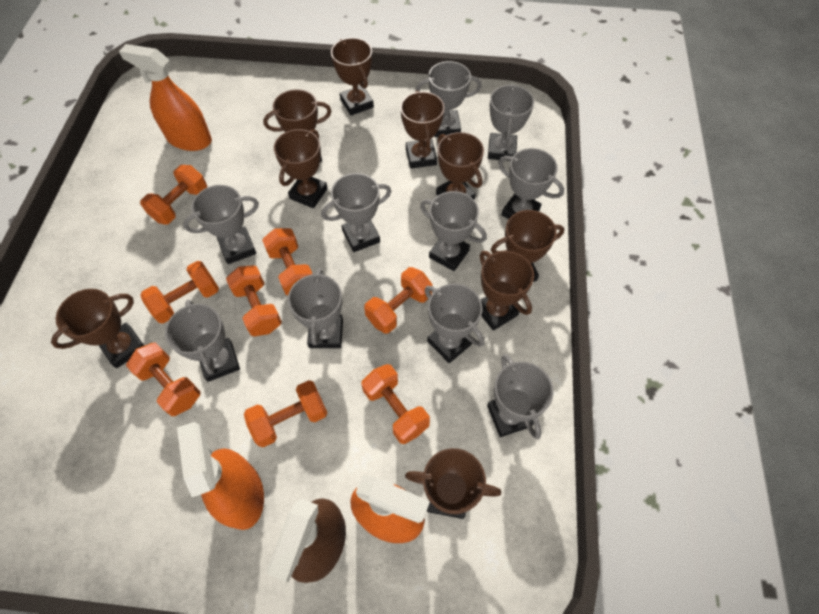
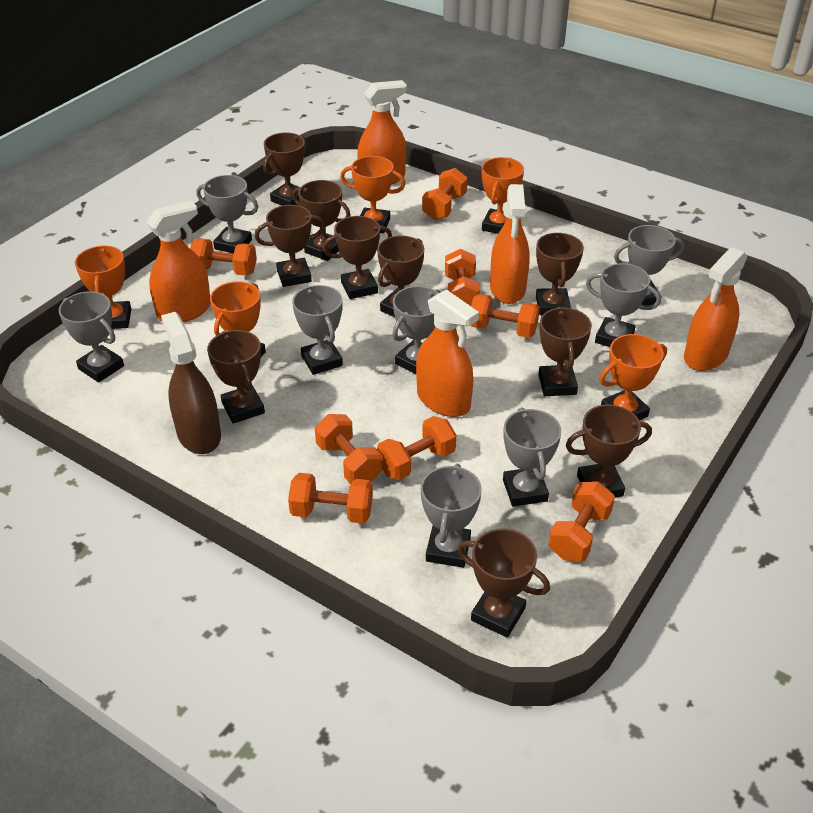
brown trophy: 9 -> 10
grey trophy: 10 -> 8
orange spray bottle: 3 -> 5
orange trophy: 0 -> 5

